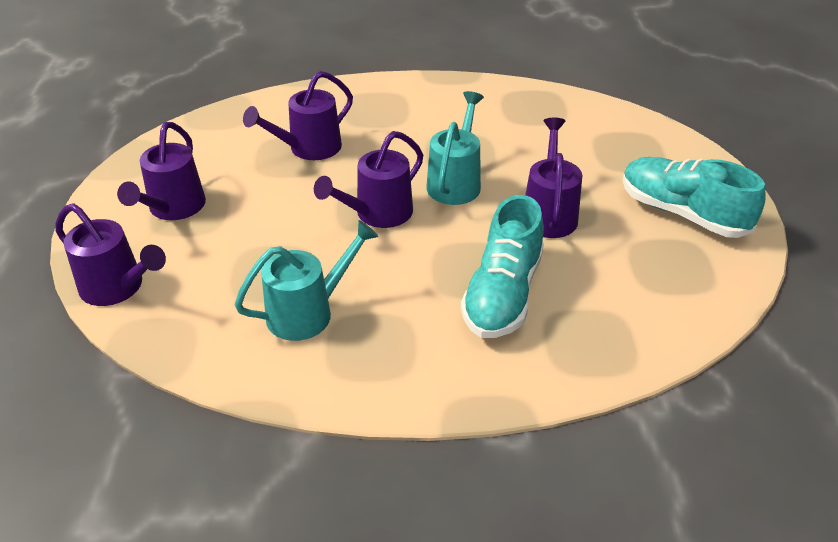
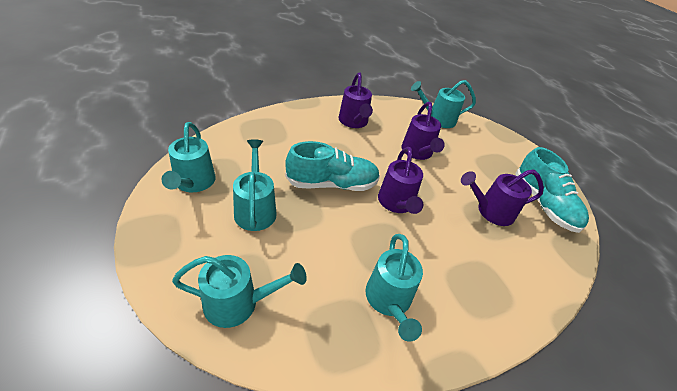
purple watering can: 5 -> 4
turquoise watering can: 2 -> 5

